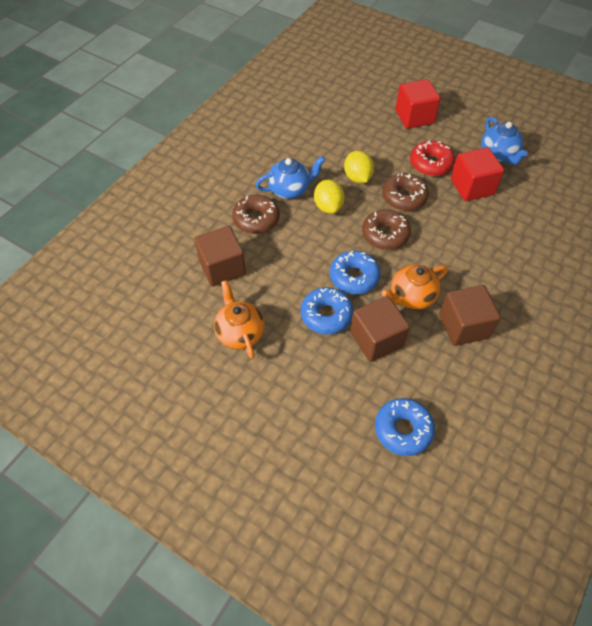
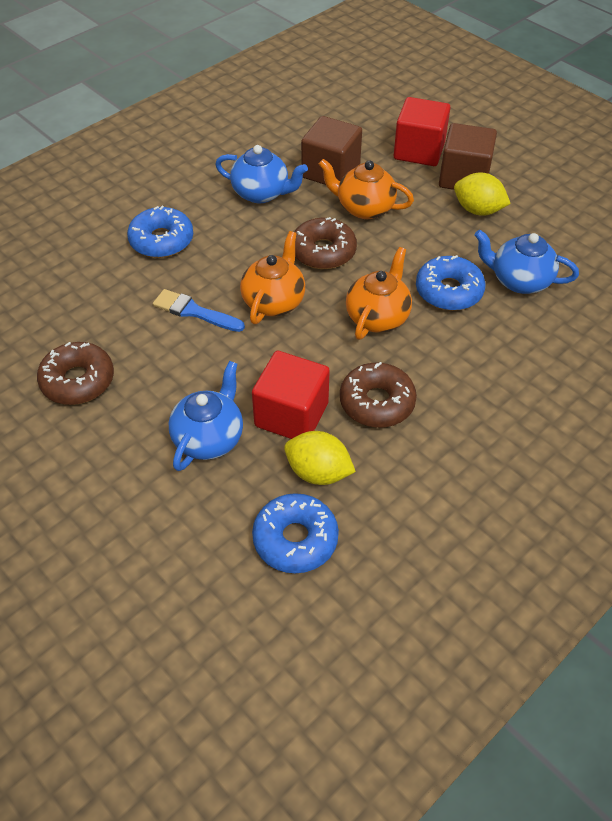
blue brush: 0 -> 1
blue teapot: 2 -> 3
brown cube: 3 -> 2
orange teapot: 2 -> 3
red donut: 1 -> 0

